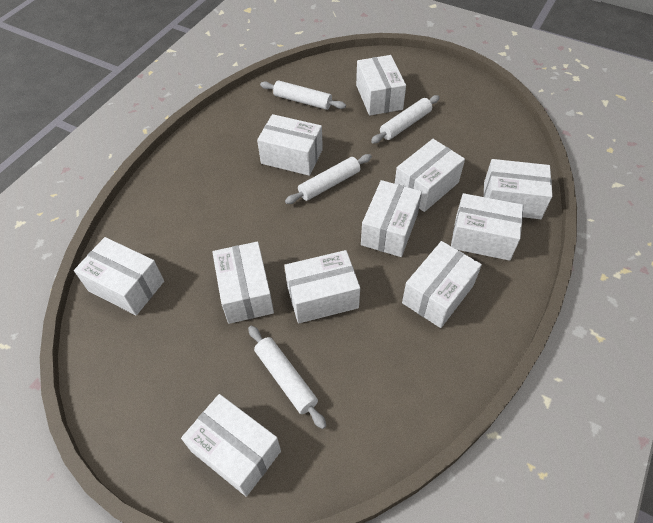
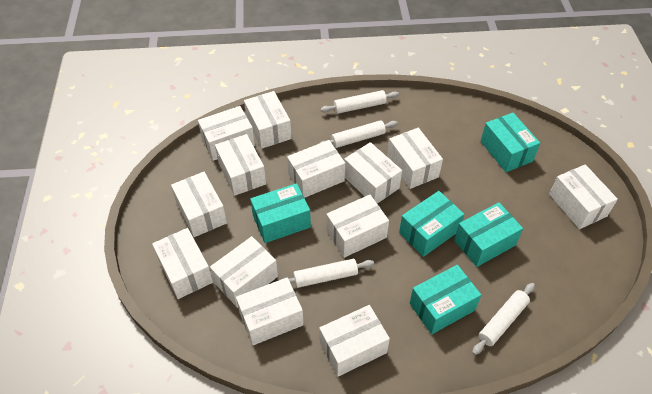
turquoise box: 0 -> 5
white box: 11 -> 13

